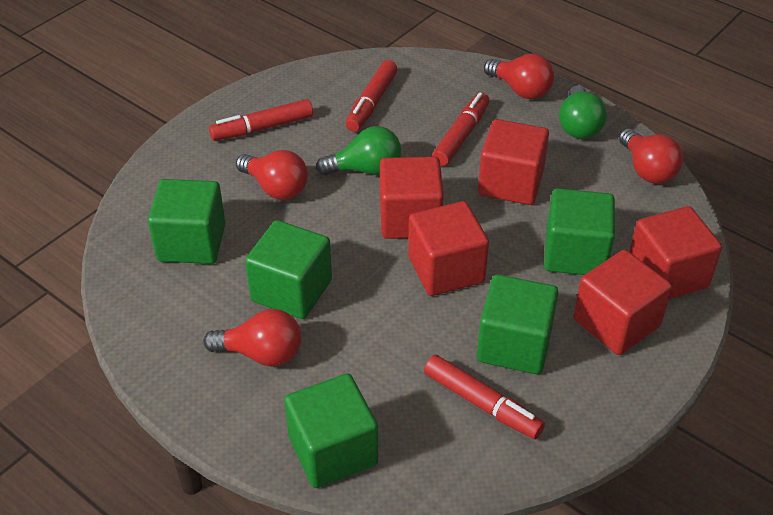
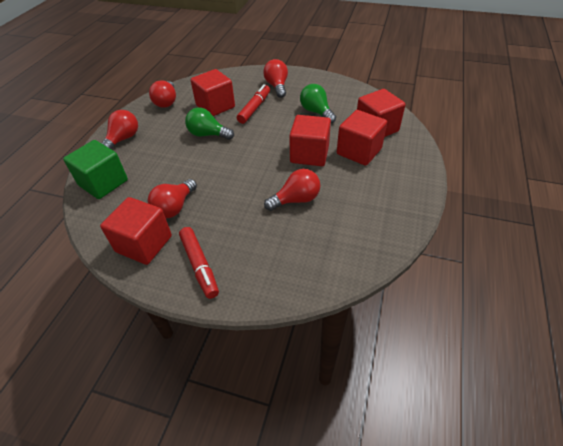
green cube: 5 -> 1
red light bulb: 4 -> 5
red marker: 4 -> 2

